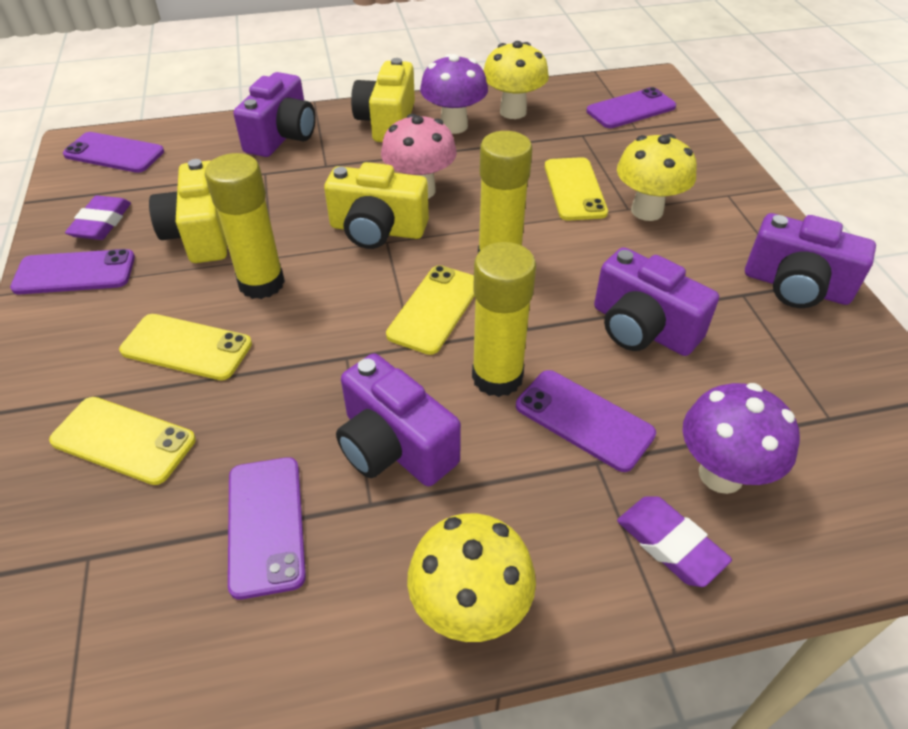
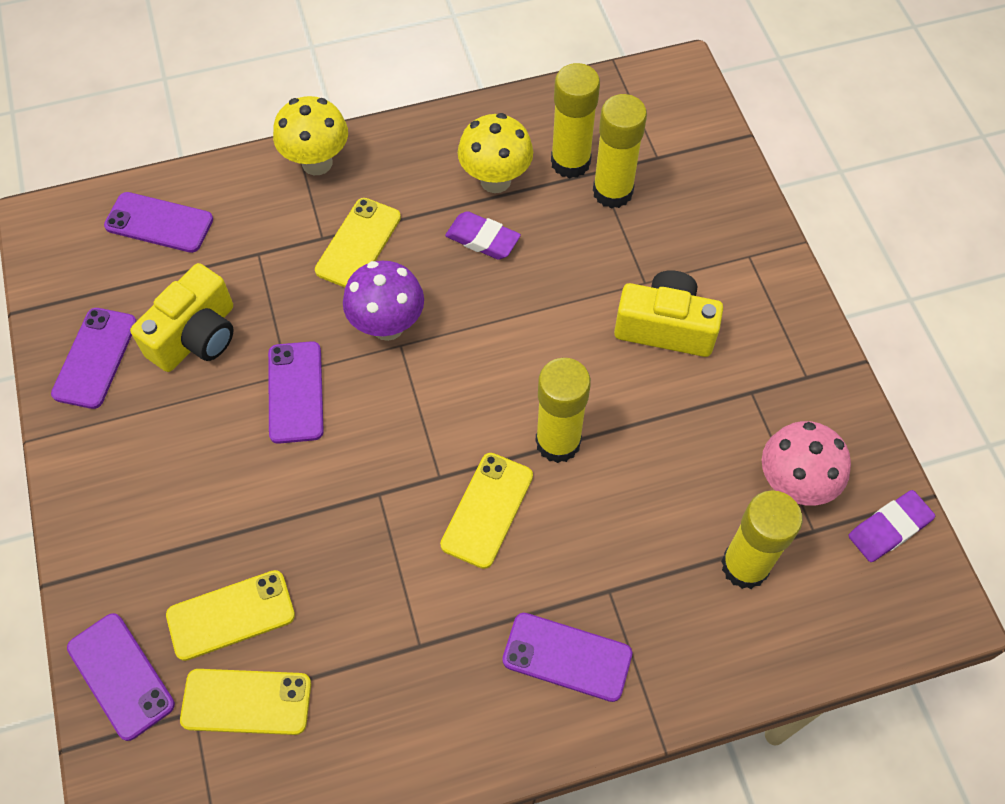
purple camera: 4 -> 0
purple mushroom: 2 -> 1
yellow camera: 3 -> 2
yellow glue stick: 3 -> 4
yellow mushroom: 3 -> 2

